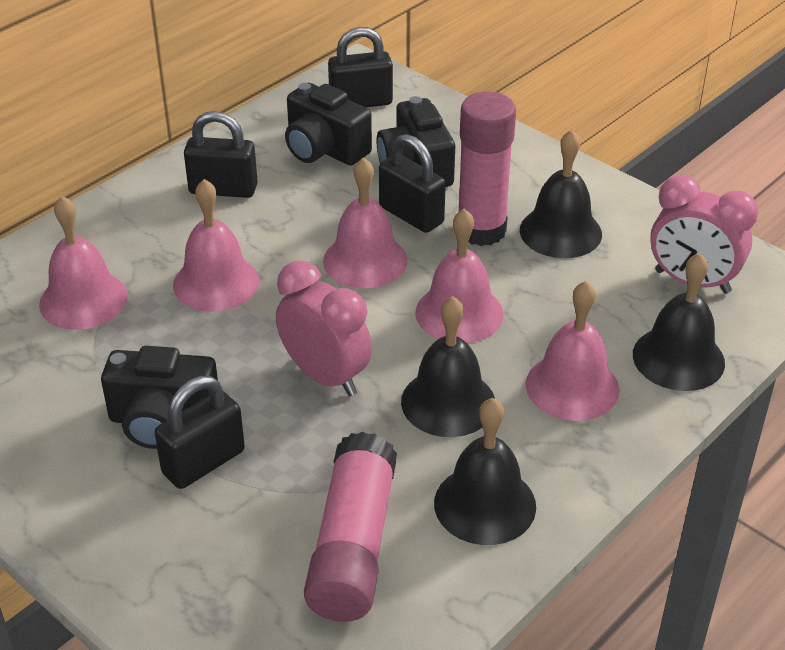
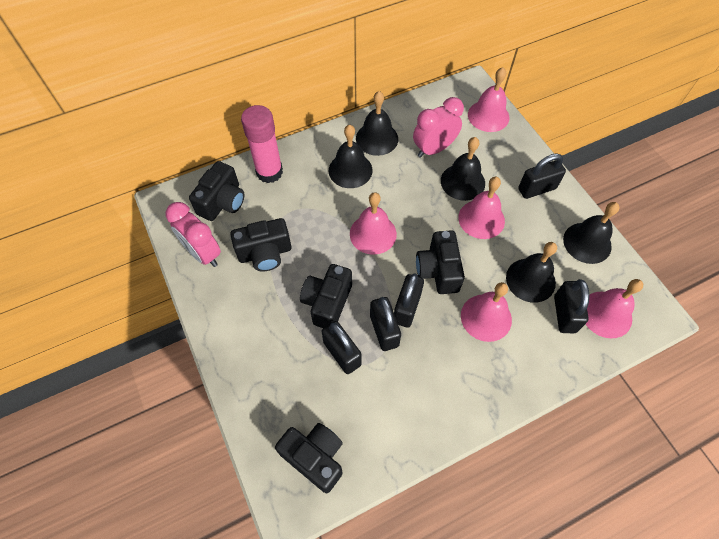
black bell: 4 -> 5
black camera: 3 -> 5
black padlock: 4 -> 5
pink glue stick: 2 -> 1

